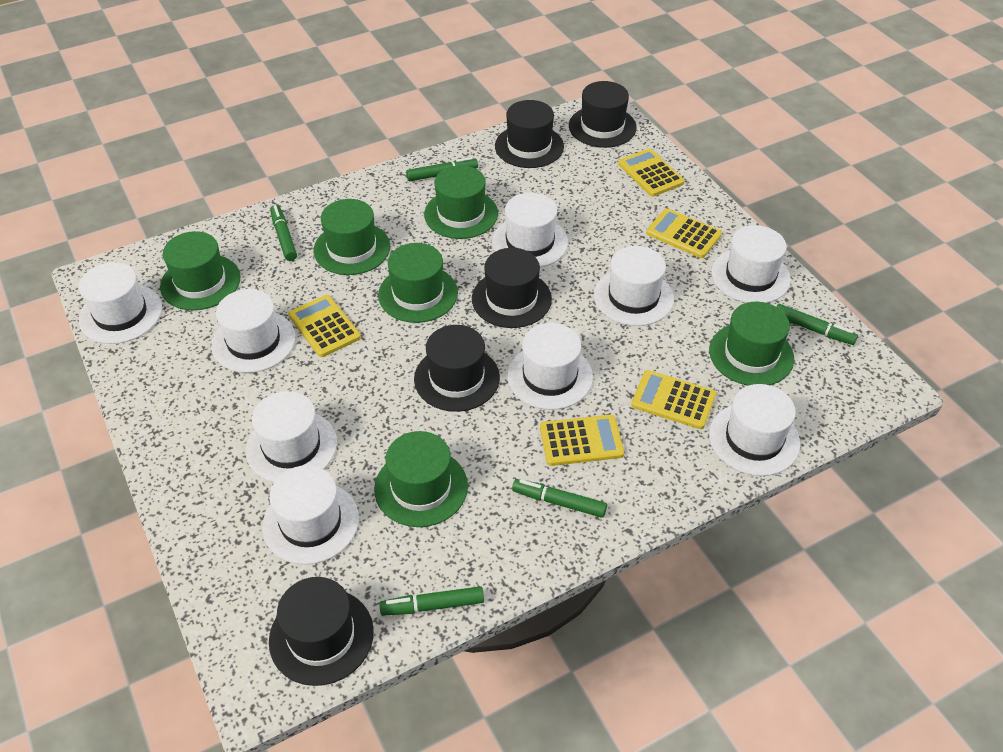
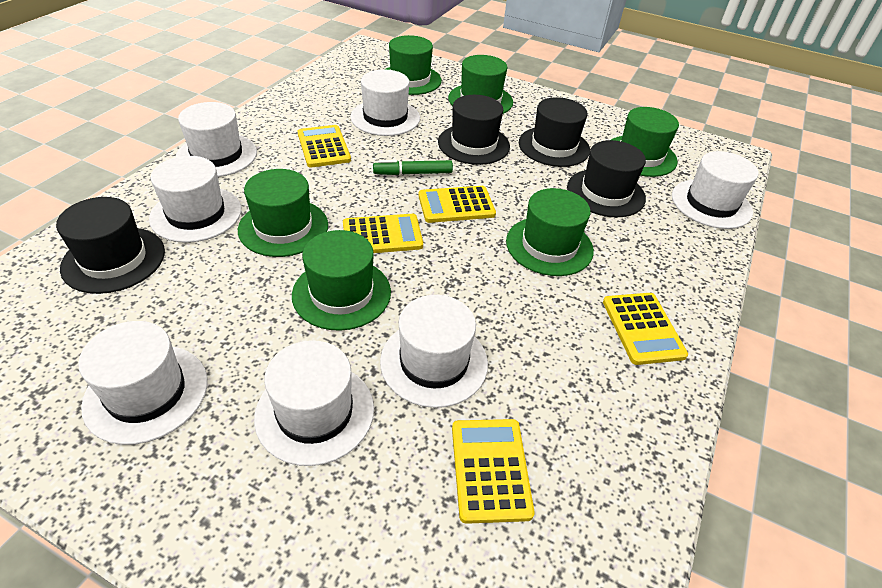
black hat: 5 -> 4
green marker: 5 -> 1
white hat: 9 -> 7

